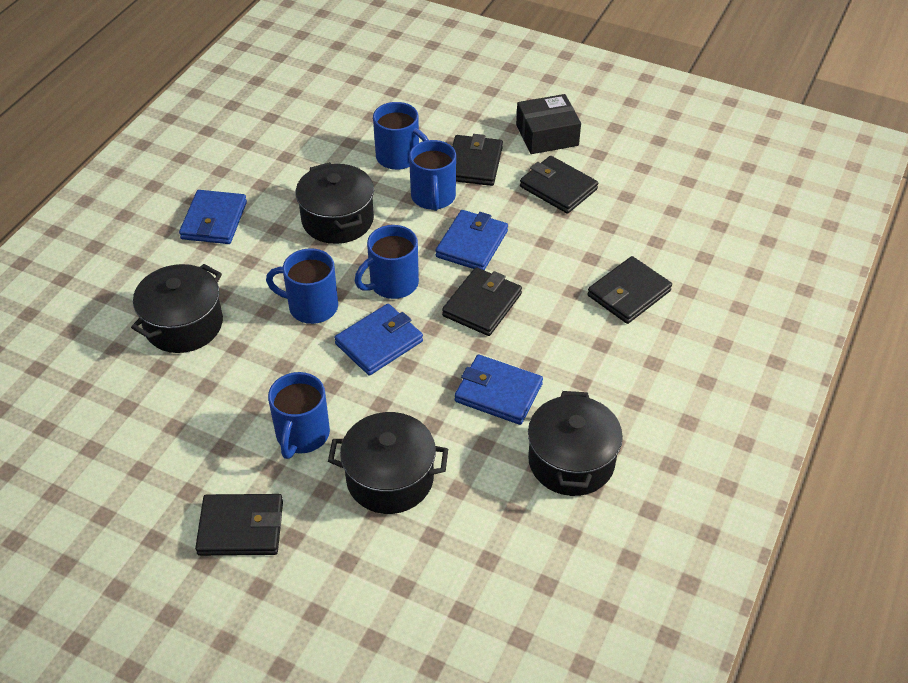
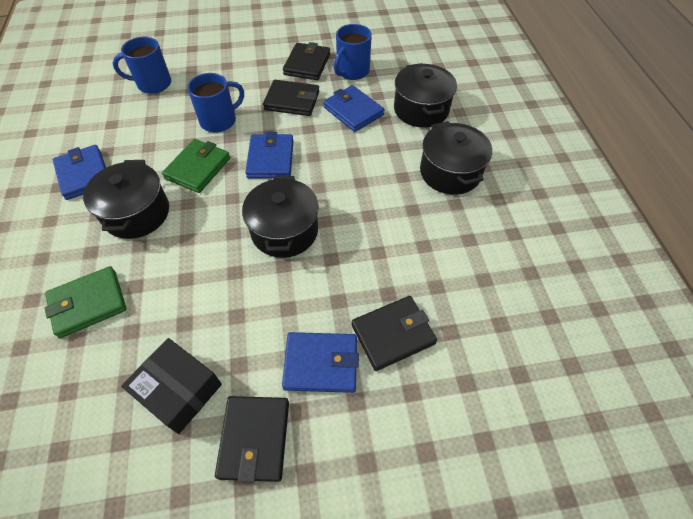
black wallet: 5 -> 4
blue mug: 5 -> 3
green wallet: 0 -> 2

